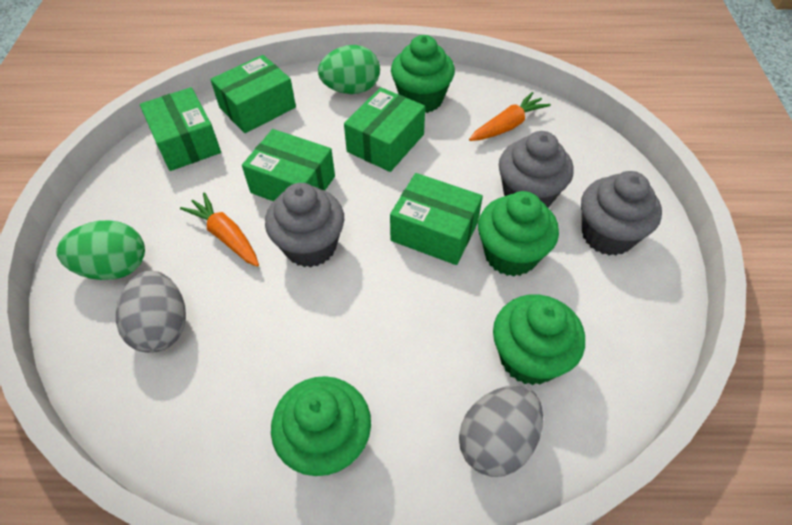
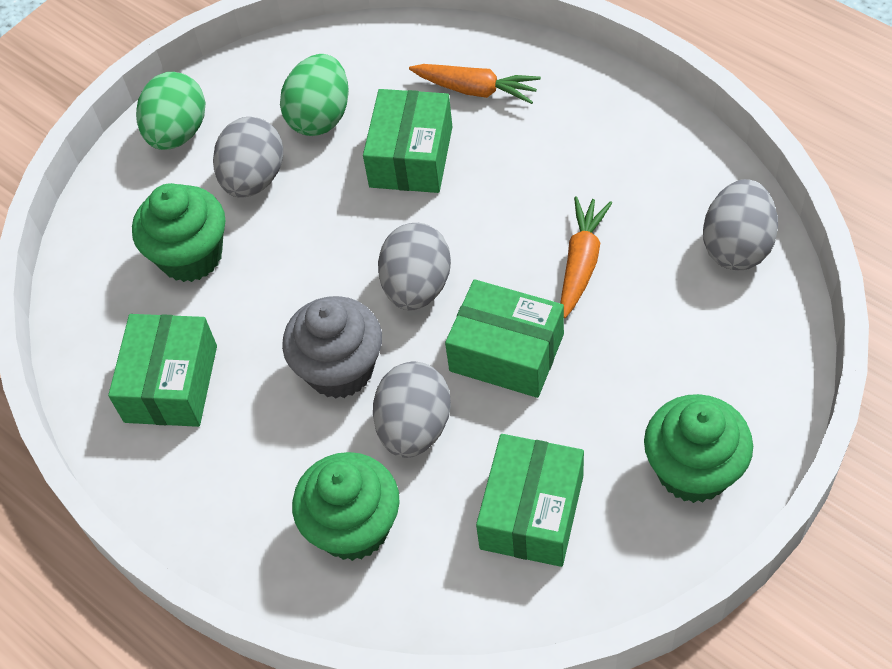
green box: 5 -> 4
green cupcake: 4 -> 3
grey cupcake: 3 -> 1
grey egg: 2 -> 4

